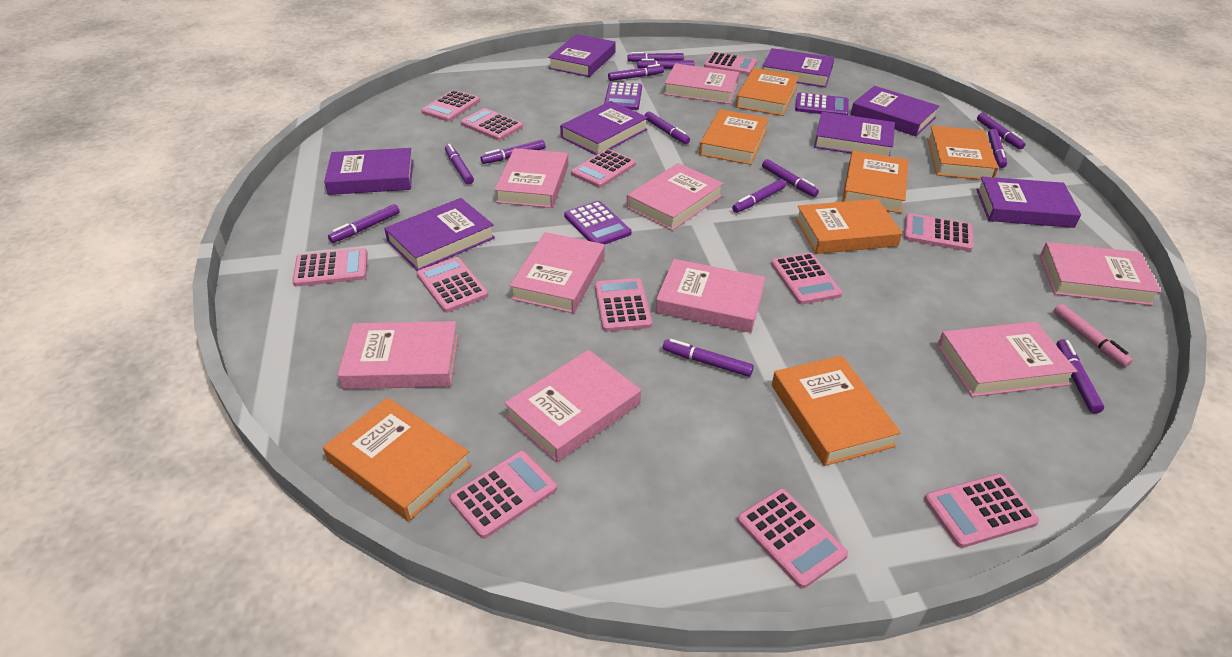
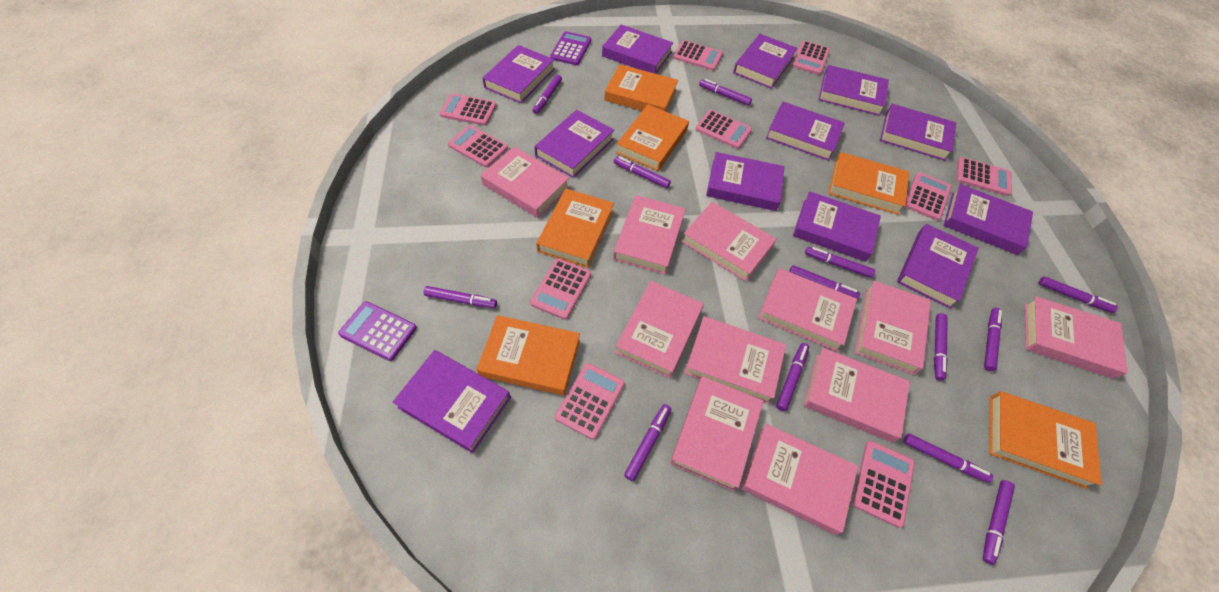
orange book: 7 -> 6
pink book: 9 -> 11
pink calculator: 12 -> 10
pink marker: 1 -> 0
purple book: 8 -> 12
purple calculator: 3 -> 2

